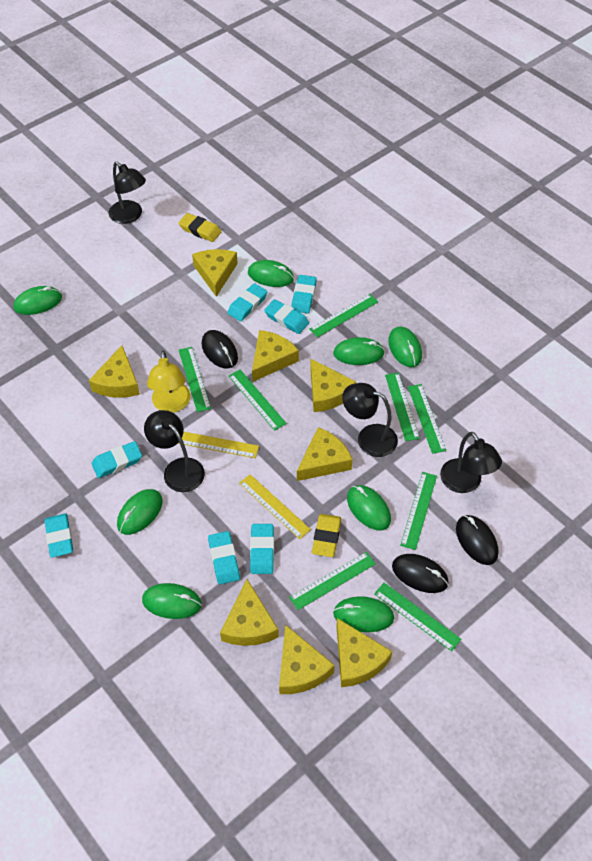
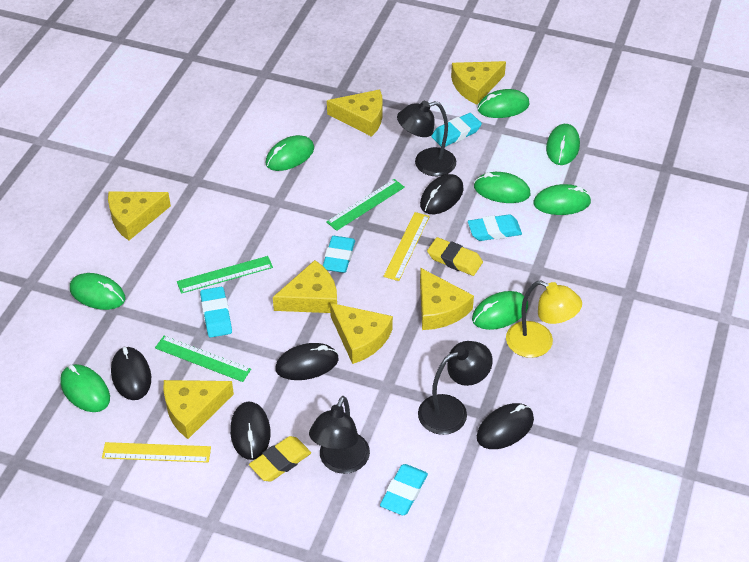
black lamp: 4 -> 3
black mouse: 3 -> 5
green ruler: 8 -> 3
turquoise eraser: 7 -> 5
yellow cheese: 8 -> 7

